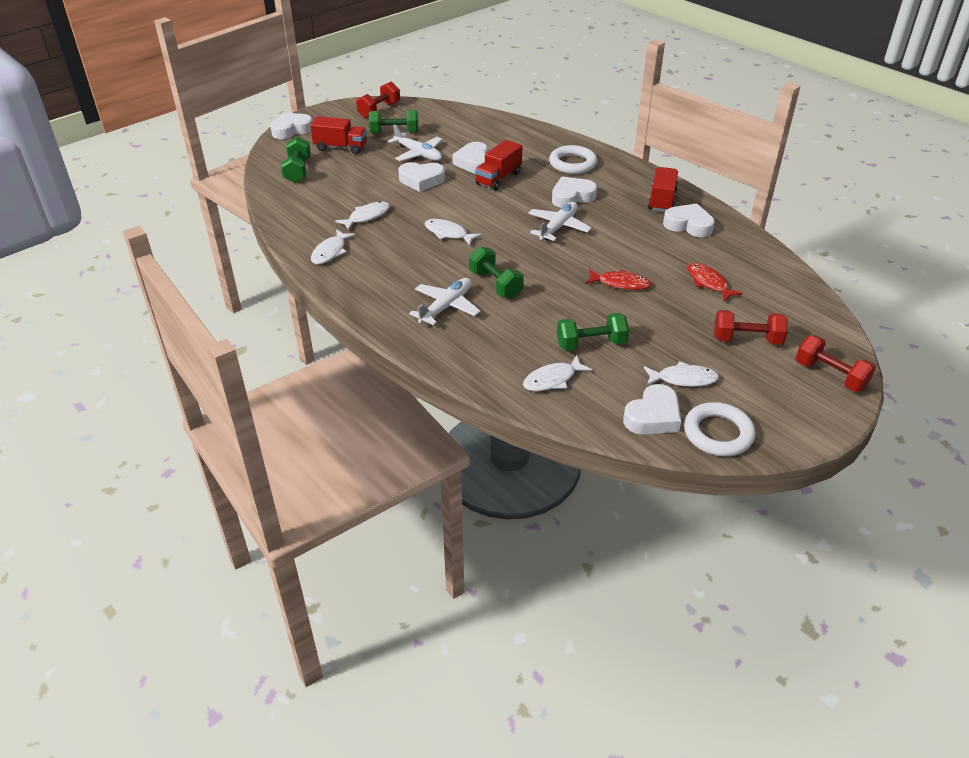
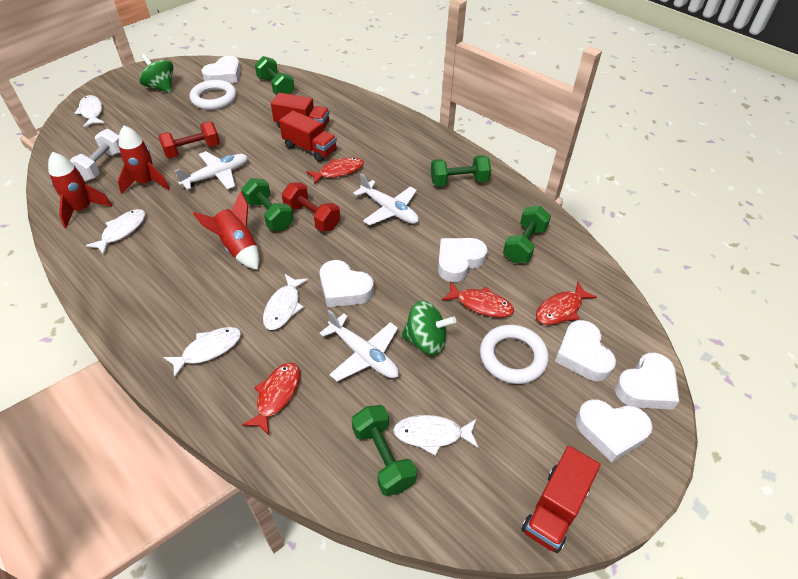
green dumbbell: 4 -> 5
green spinning top: 0 -> 2
red dumbbell: 3 -> 2
red fish: 2 -> 4
red rocket: 0 -> 3
white dumbbell: 0 -> 1

